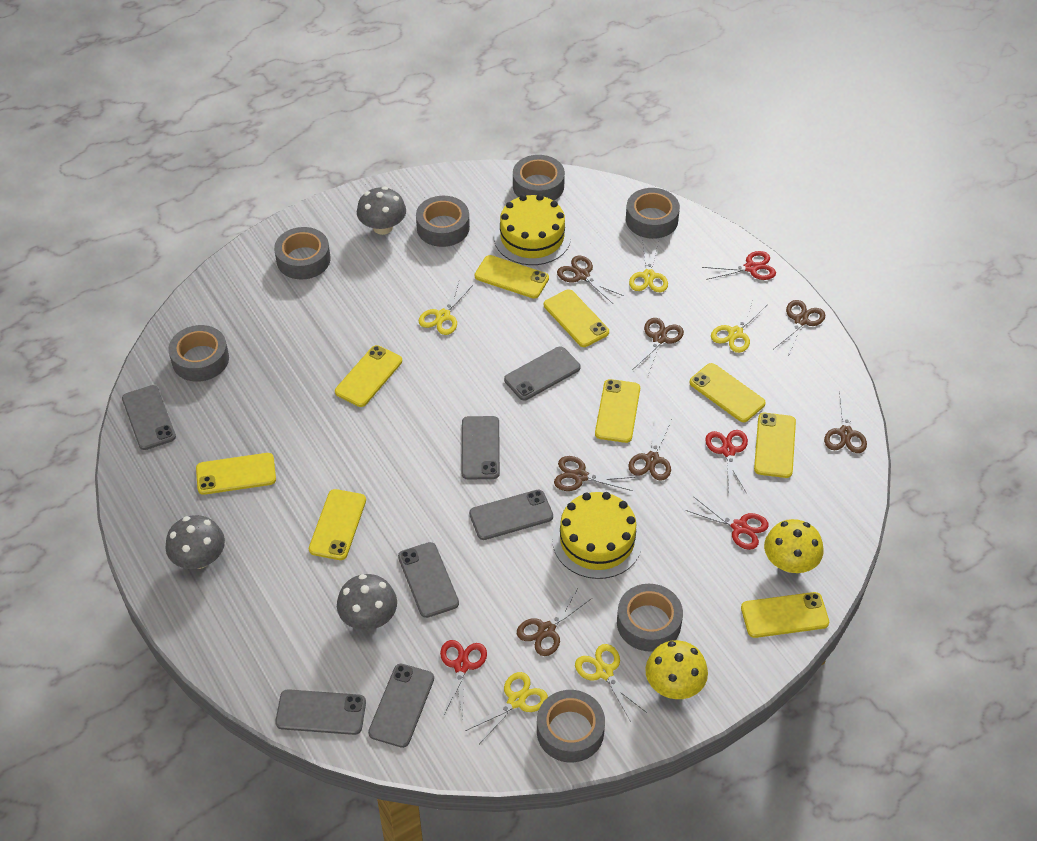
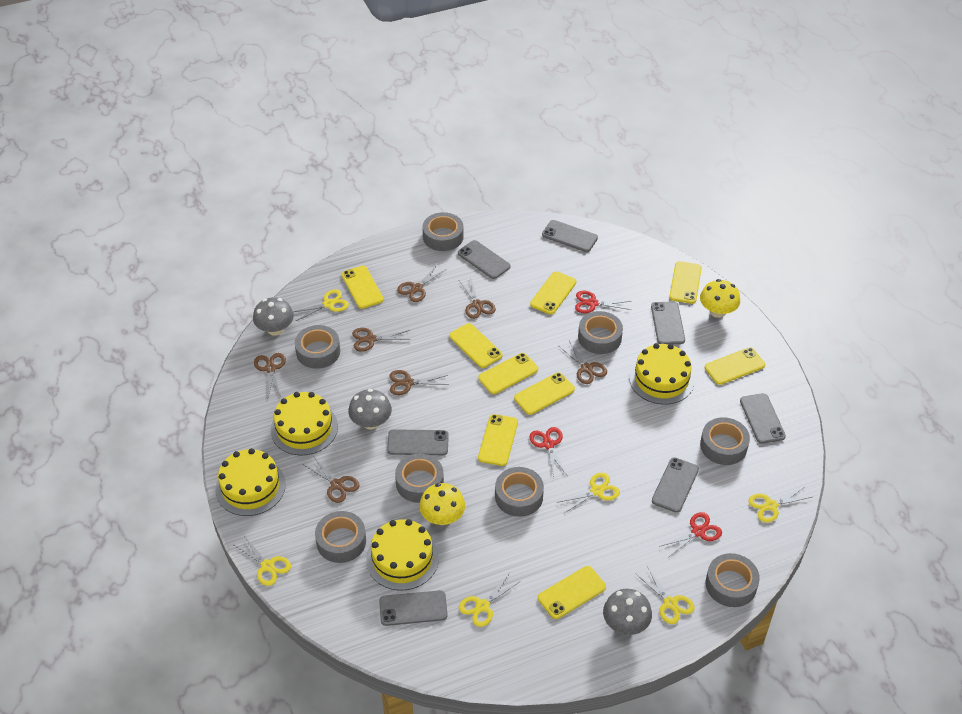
grey tape: 7 -> 8
red scissors: 4 -> 3
yellow cake: 2 -> 4
yellow scissors: 5 -> 6

